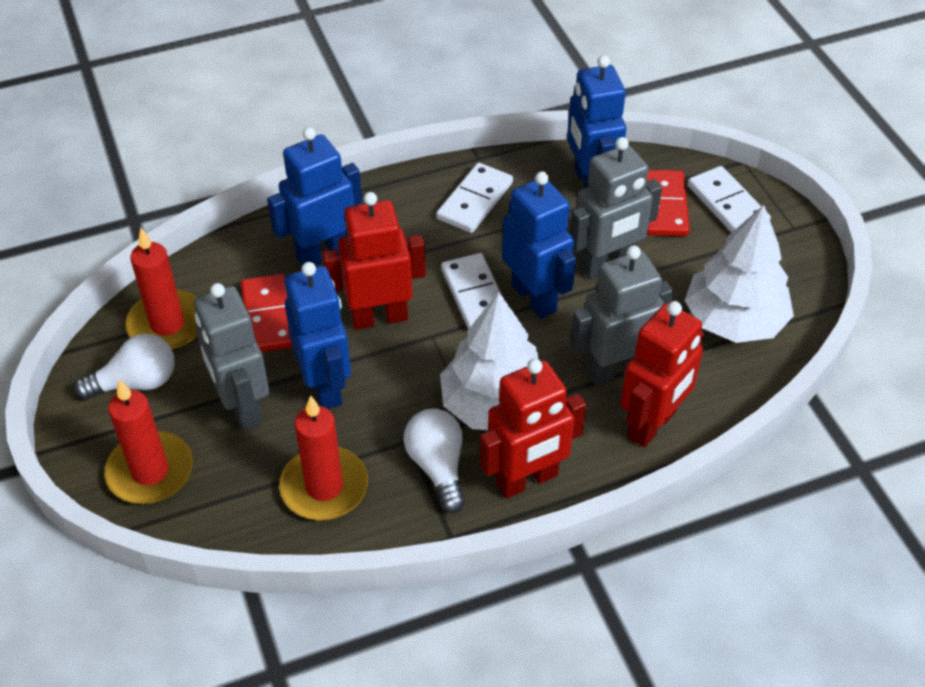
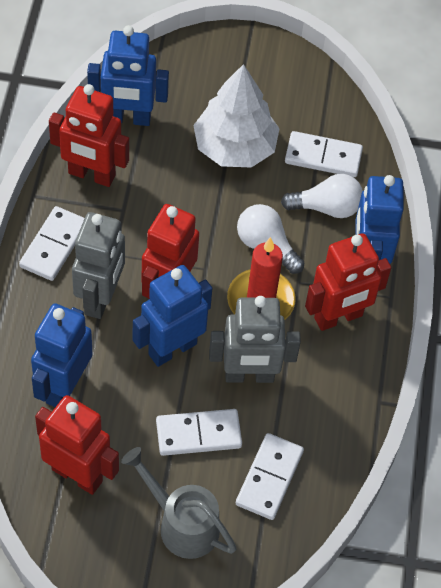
grey robot: 3 -> 2
grey watering can: 0 -> 1
red candle: 3 -> 1
red domino: 2 -> 0
red robot: 3 -> 4
white domino: 3 -> 4
white tree: 2 -> 1

